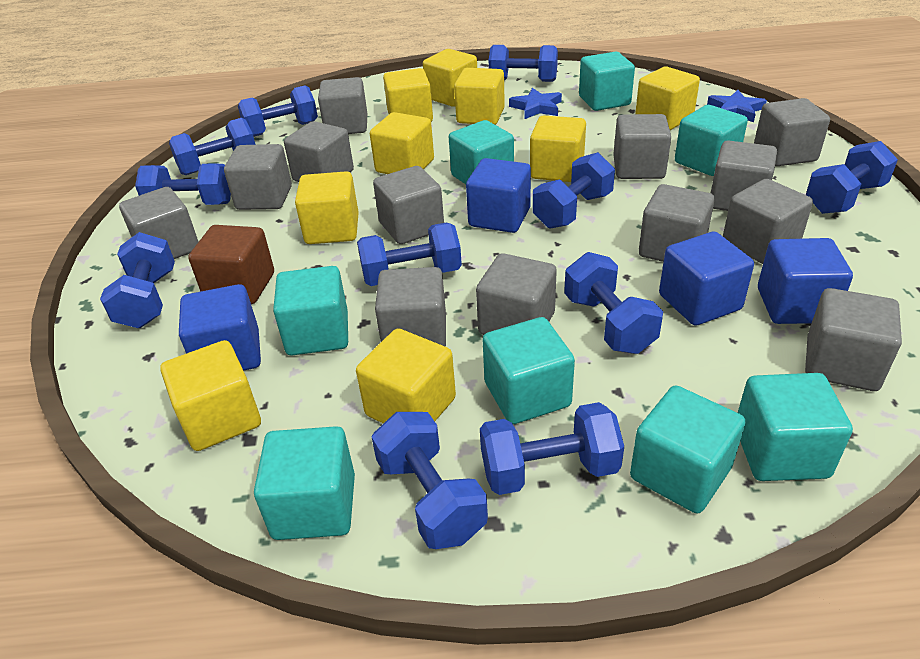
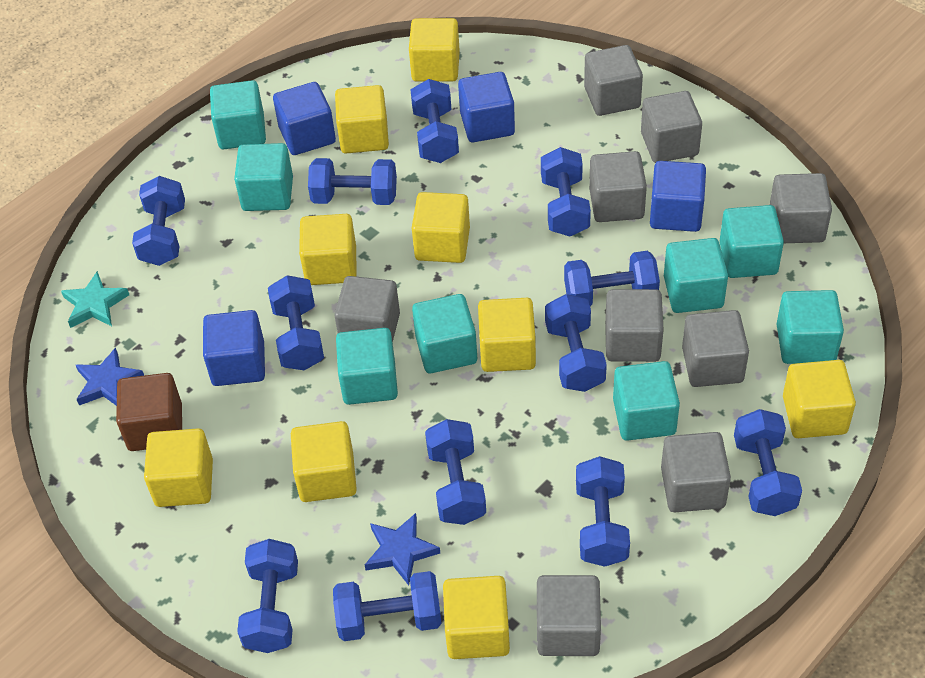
blue dumbbell: 11 -> 12
grey cube: 13 -> 9
turquoise star: 0 -> 1

